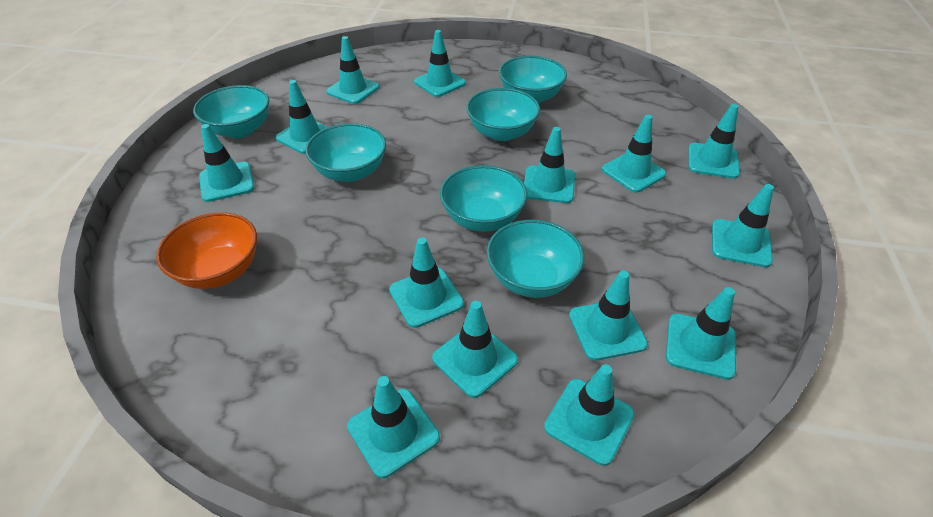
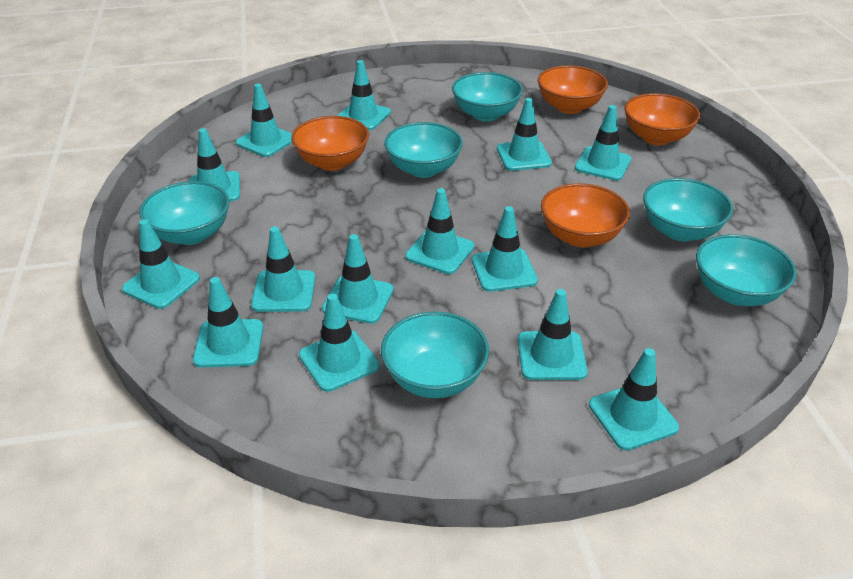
orange bowl: 1 -> 4

